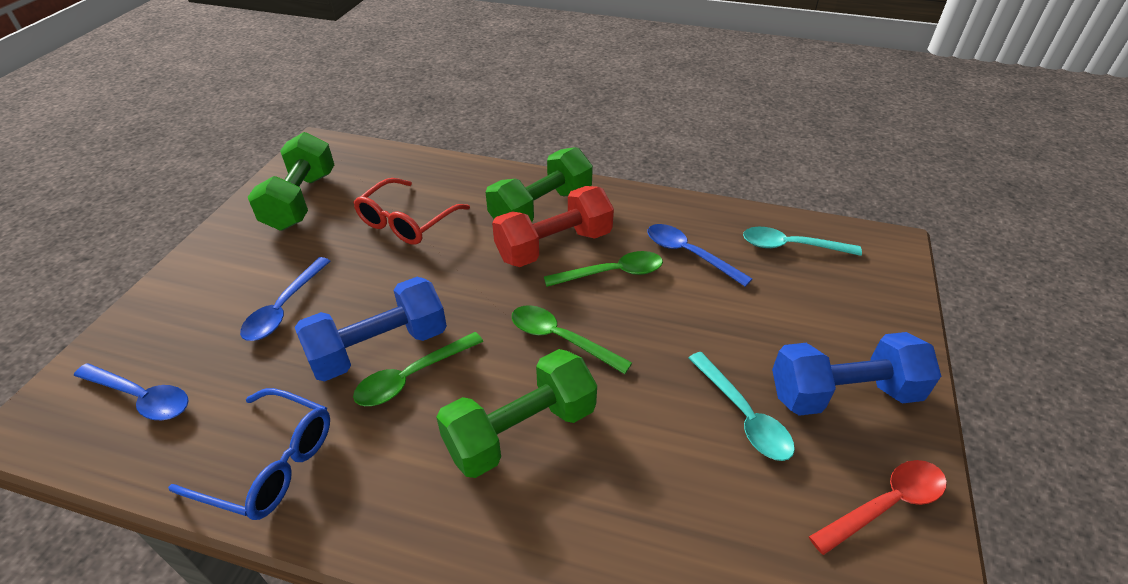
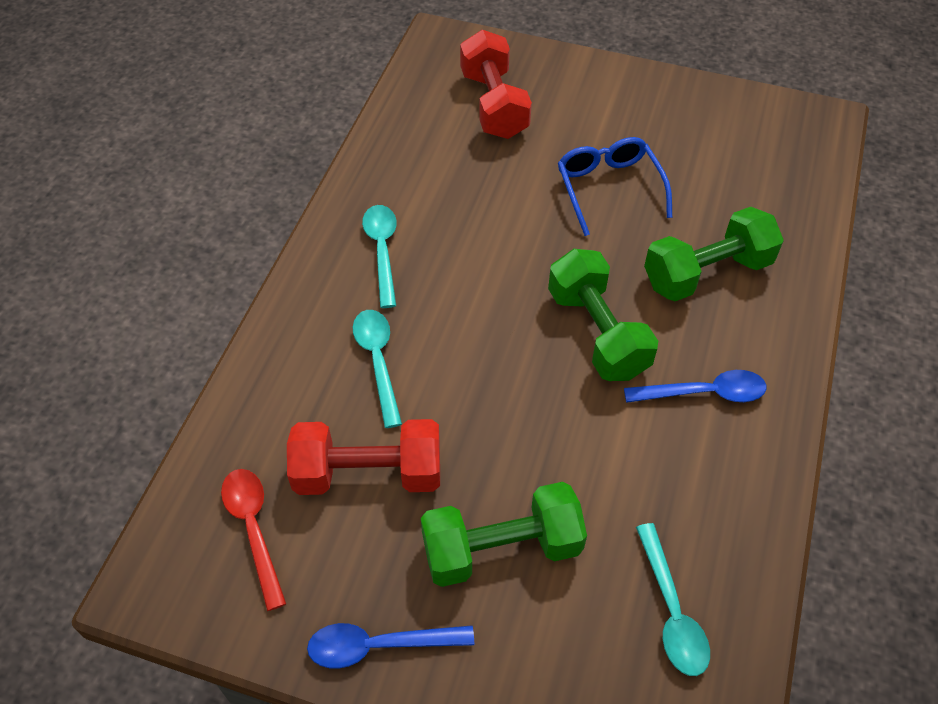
blue dumbbell: 2 -> 0
blue spoon: 3 -> 2
green spoon: 3 -> 0
red dumbbell: 1 -> 2
red glasses: 1 -> 0
turquoise spoon: 2 -> 3

